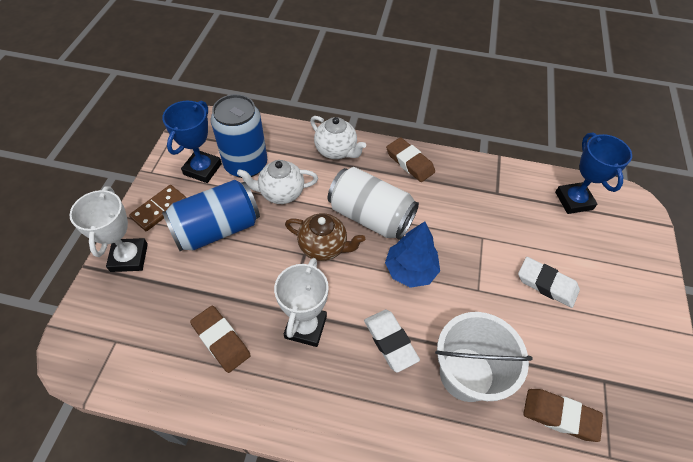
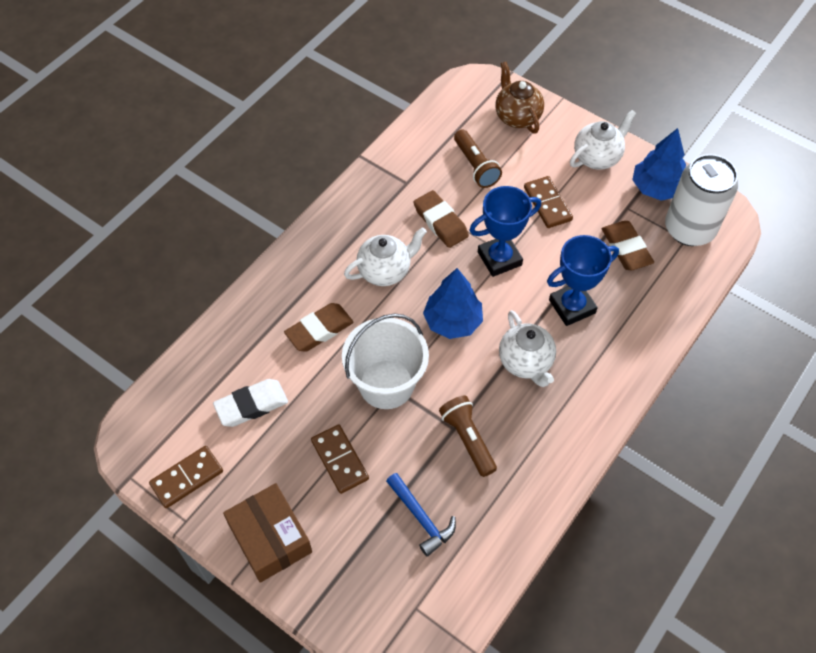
blue can: 2 -> 0
blue hammer: 0 -> 1
blue tree: 1 -> 2
brown box: 0 -> 1
brown domino: 1 -> 3
brown flashlight: 0 -> 2
white eraser: 2 -> 1
white teapot: 2 -> 3
white trophy: 2 -> 0

